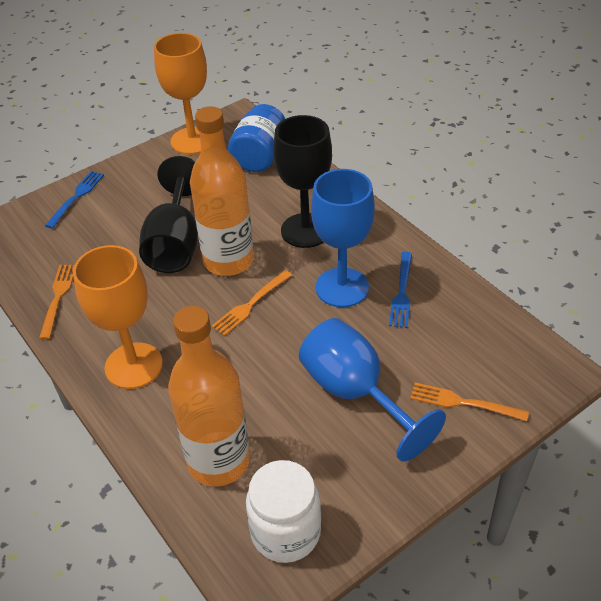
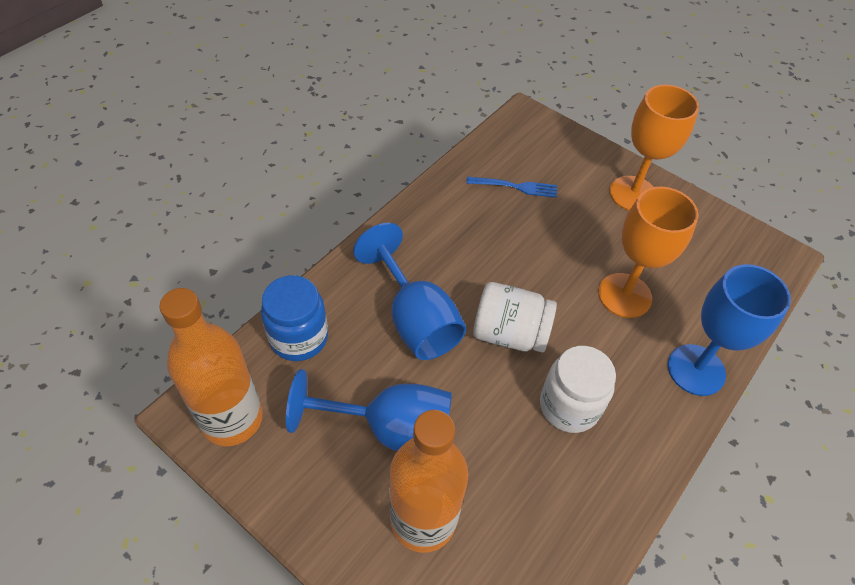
black goblet: 2 -> 0
blue fork: 2 -> 1
blue goblet: 2 -> 3
orange fork: 3 -> 0
white jar: 1 -> 2

